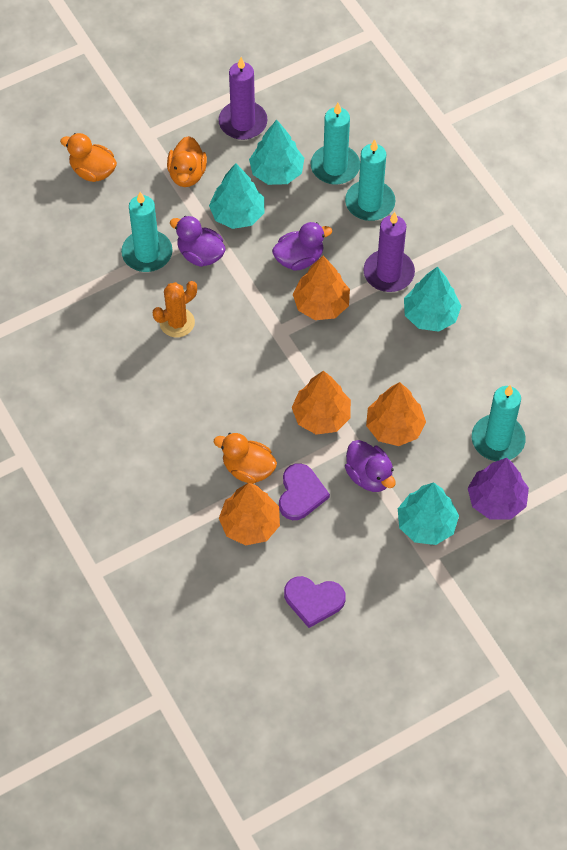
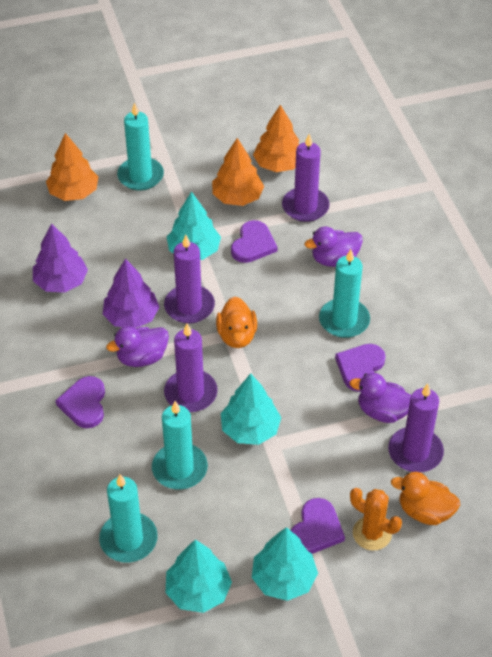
orange duck: 3 -> 2
orange tree: 4 -> 3
purple candle: 2 -> 4
purple heart: 2 -> 4
purple tree: 1 -> 2

